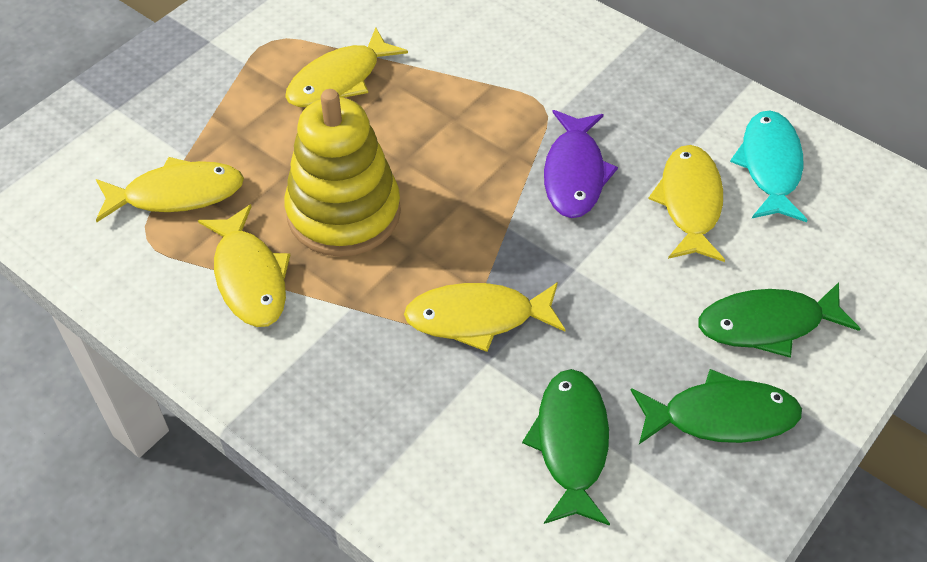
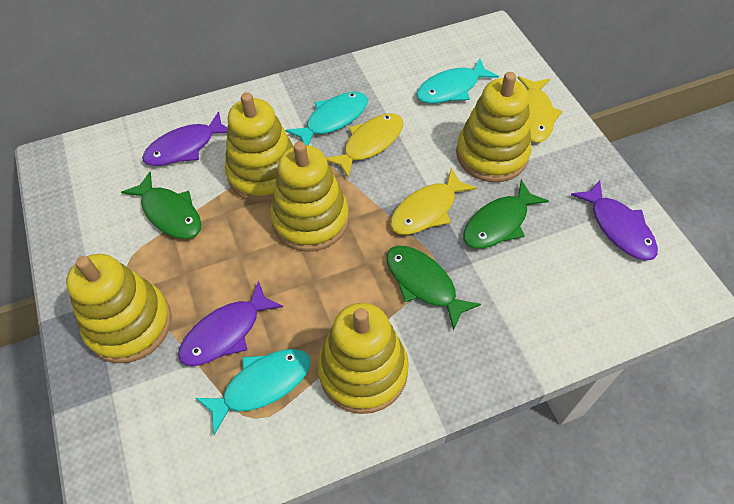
purple fish: 1 -> 3
turquoise fish: 1 -> 3
yellow fish: 5 -> 3
yellow stacking toy: 1 -> 5

